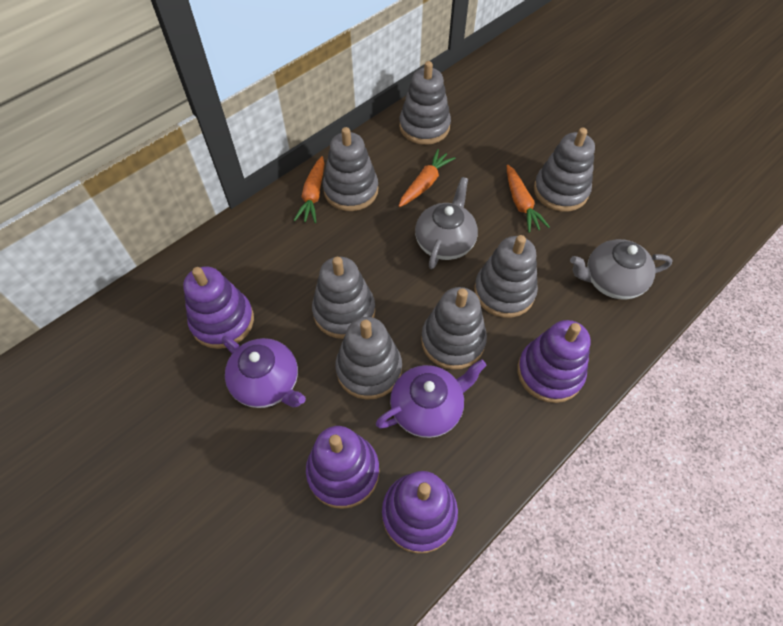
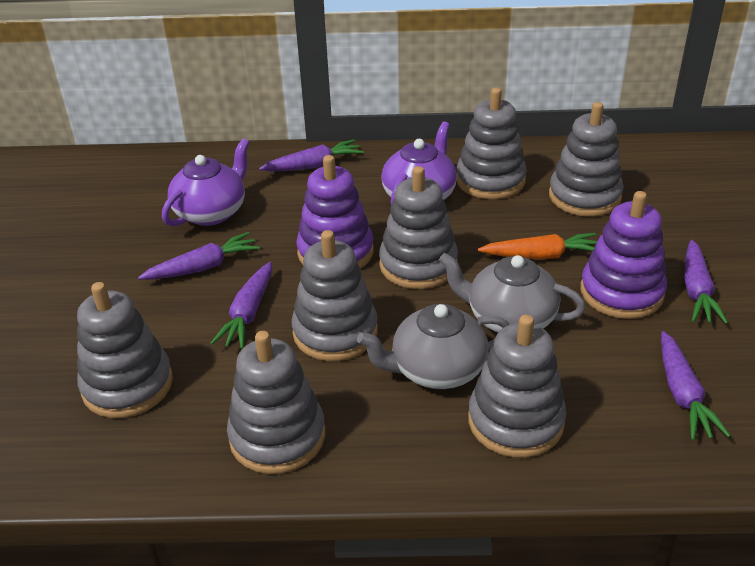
orange carrot: 3 -> 1
purple carrot: 0 -> 5
purple stacking toy: 4 -> 2

